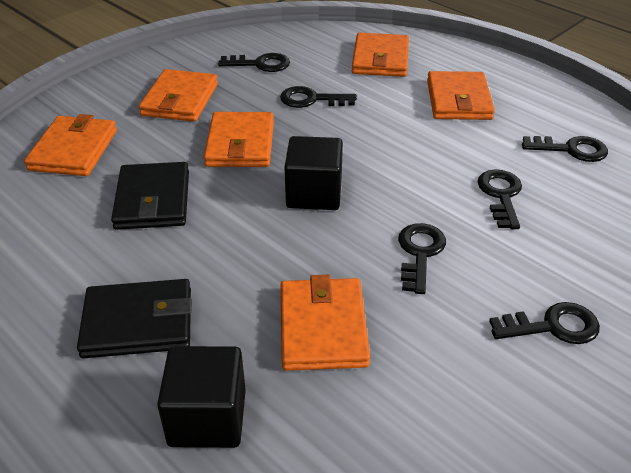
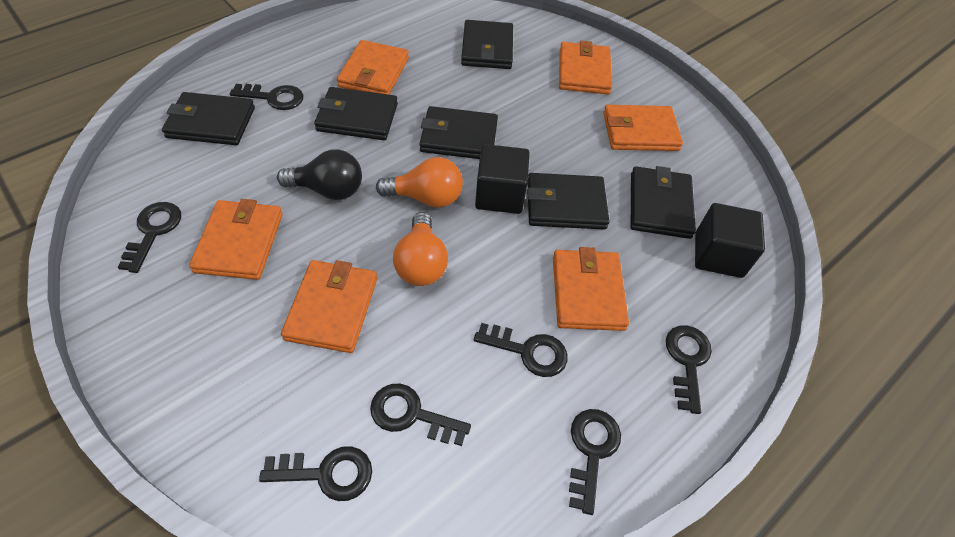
black key: 6 -> 7
black light bulb: 0 -> 1
black wallet: 2 -> 6
orange light bulb: 0 -> 2

